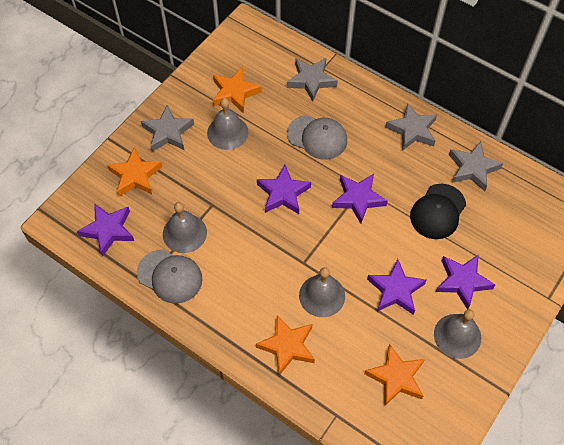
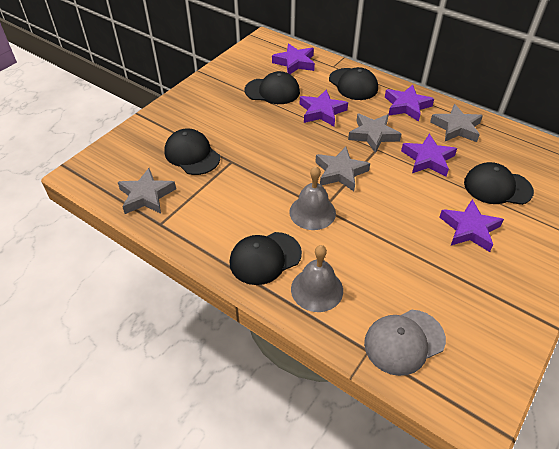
black cap: 1 -> 5
grey bell: 4 -> 2
grey cap: 2 -> 1
orange star: 4 -> 0

